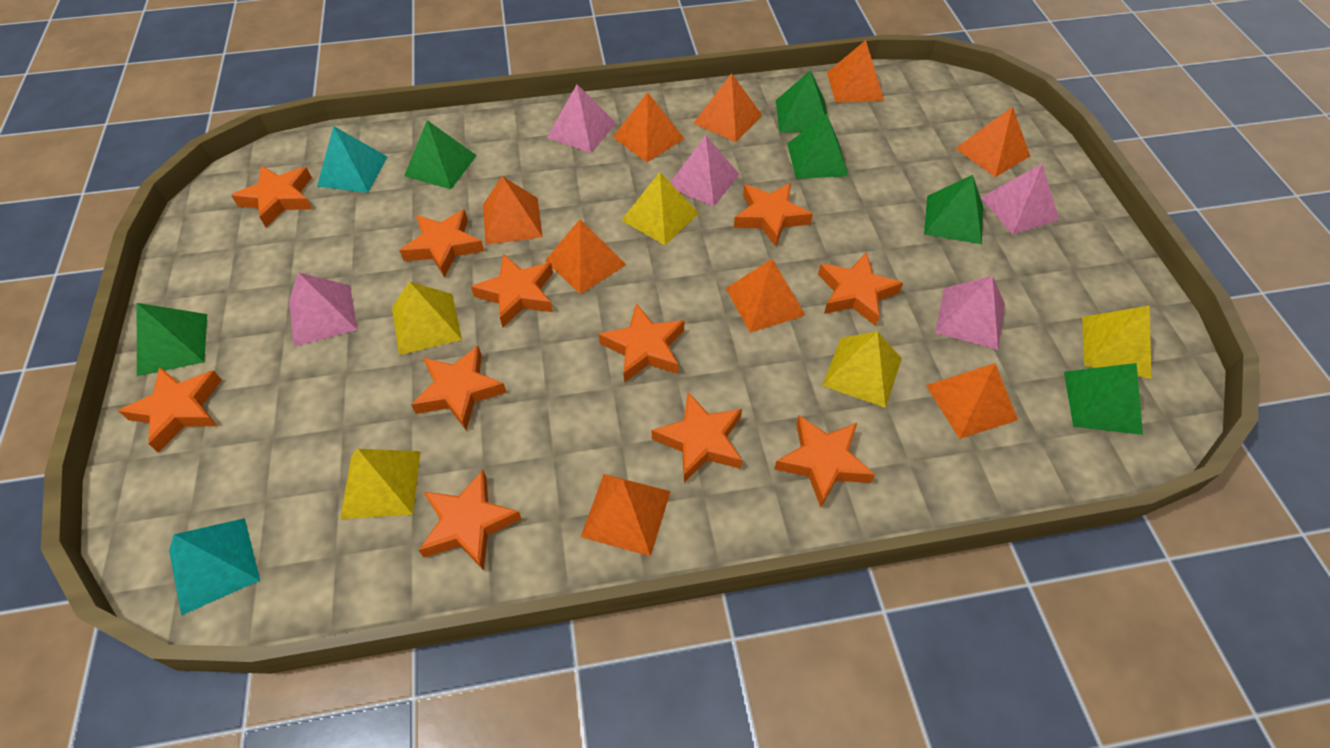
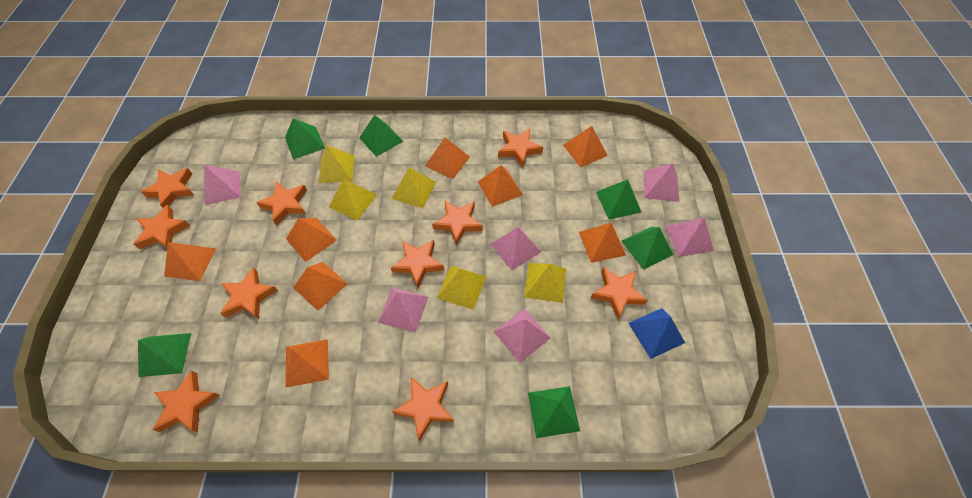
blue pyramid: 0 -> 1
orange pyramid: 9 -> 8
orange star: 11 -> 10
pink pyramid: 5 -> 6
turquoise pyramid: 2 -> 0

